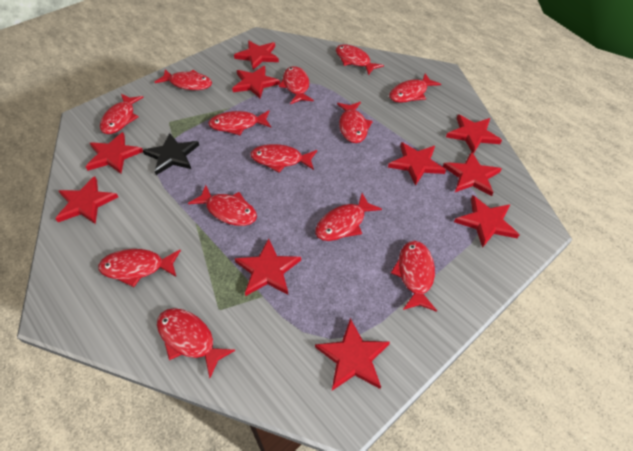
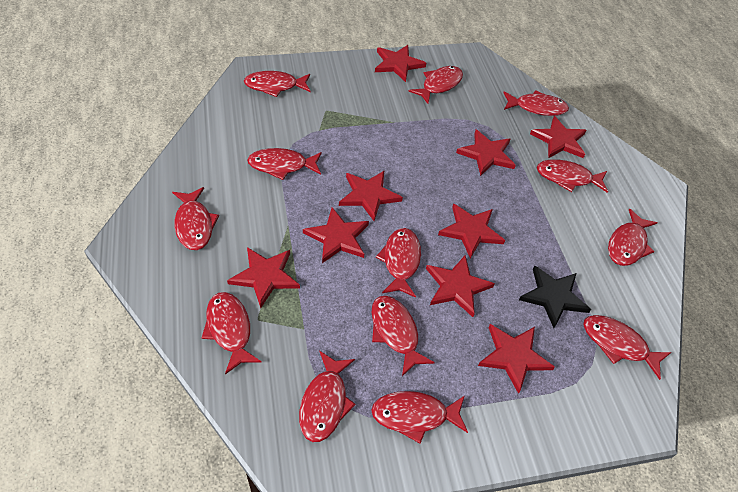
red star: 10 -> 9

